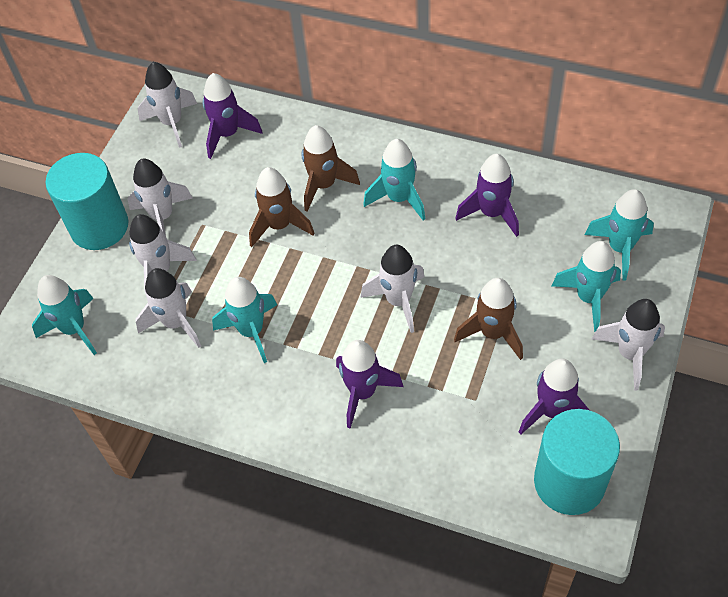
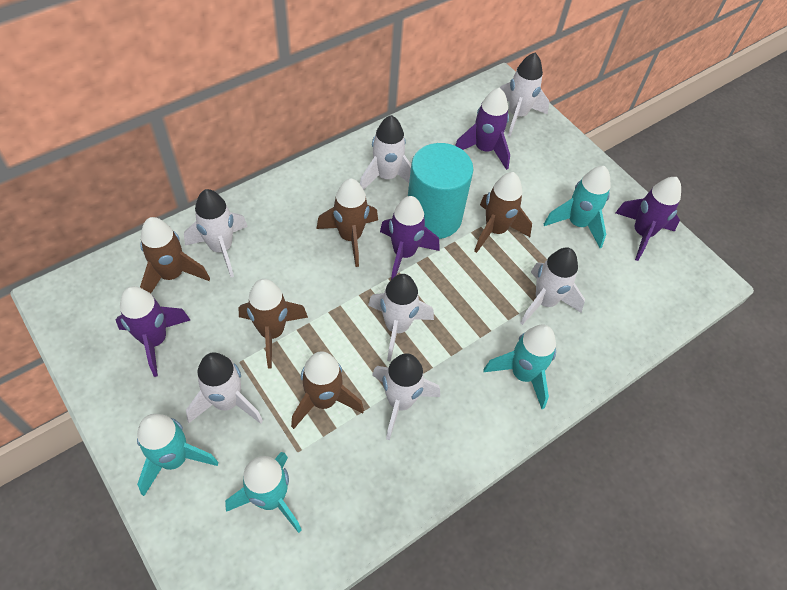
brown rocket: 3 -> 5
turquoise cylinder: 2 -> 1
turquoise rocket: 5 -> 4
white rocket: 6 -> 7

